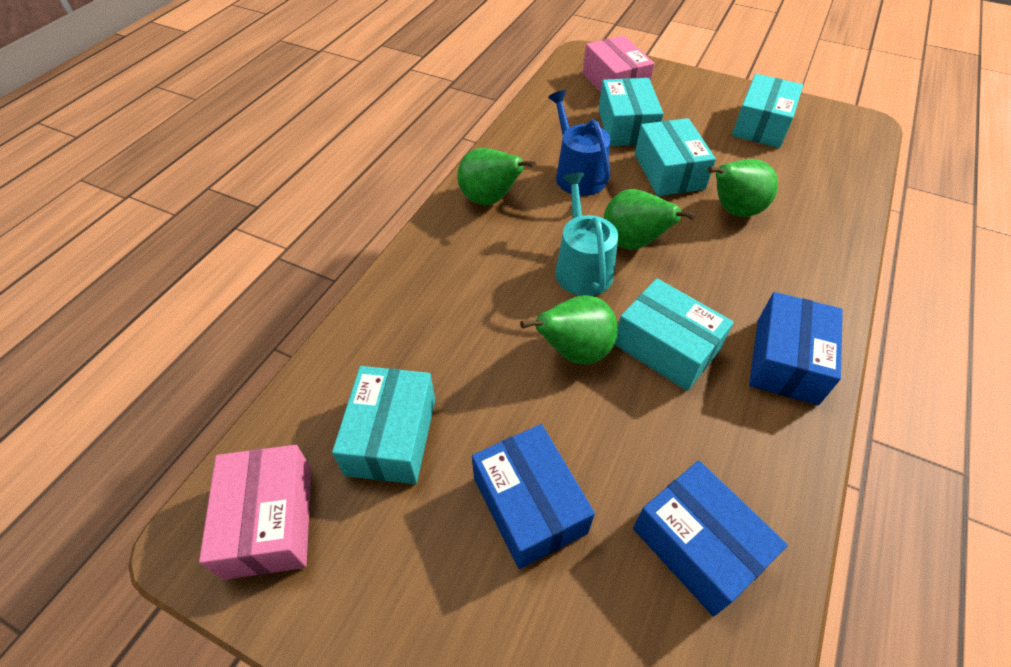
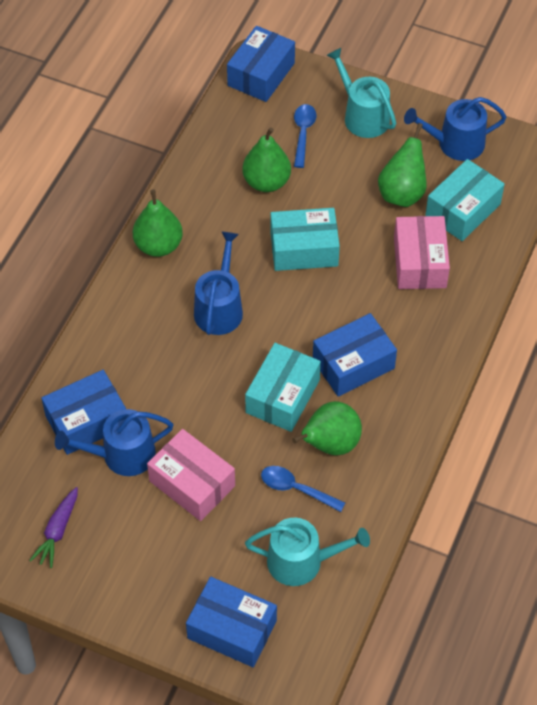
blue box: 3 -> 4
blue spoon: 0 -> 2
blue watering can: 1 -> 3
purple carrot: 0 -> 1
turquoise box: 5 -> 3
turquoise watering can: 1 -> 2

